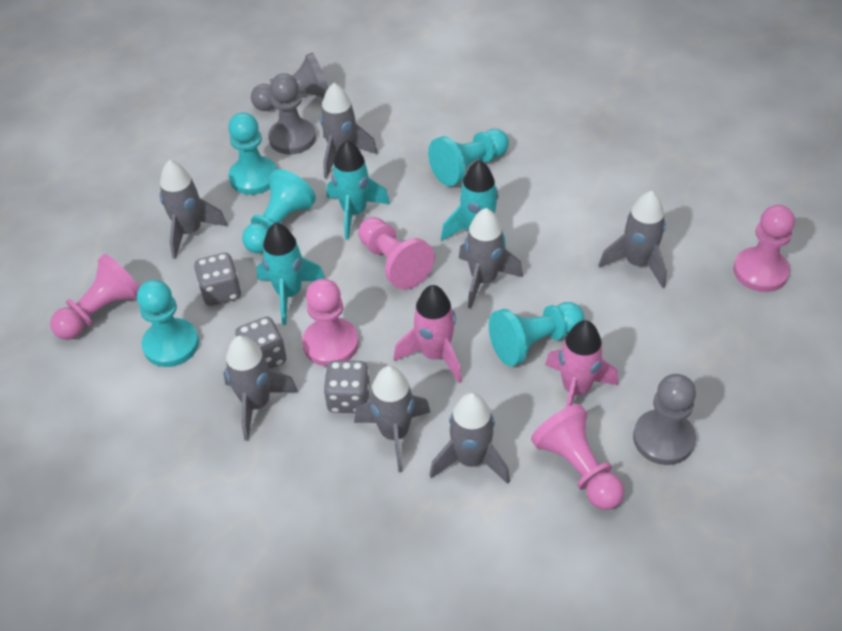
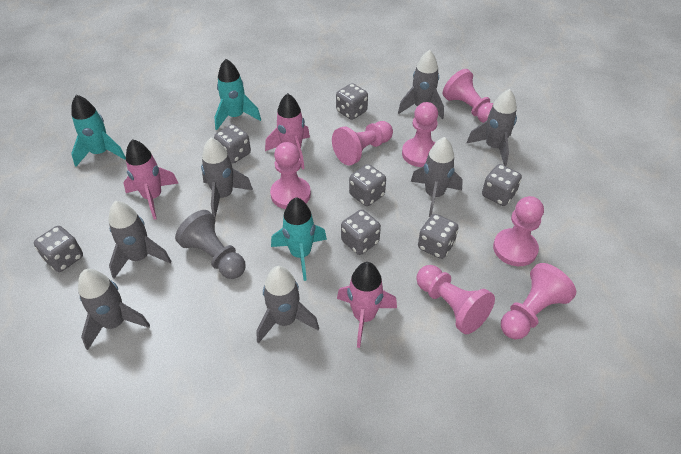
grey dice: 3 -> 7
grey pawn: 3 -> 1
pink pawn: 5 -> 7
pink rocket: 2 -> 3
turquoise pawn: 5 -> 0

